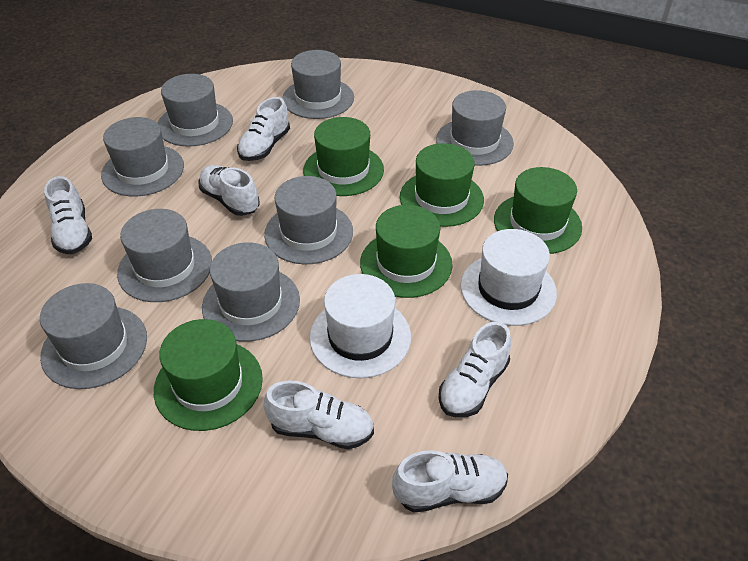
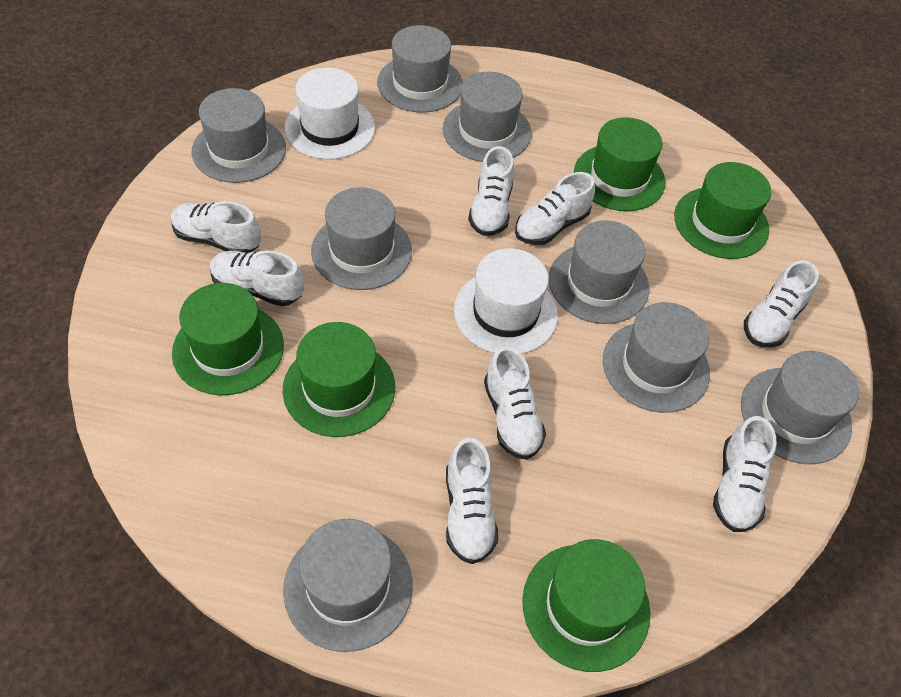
white shoe: 6 -> 8

